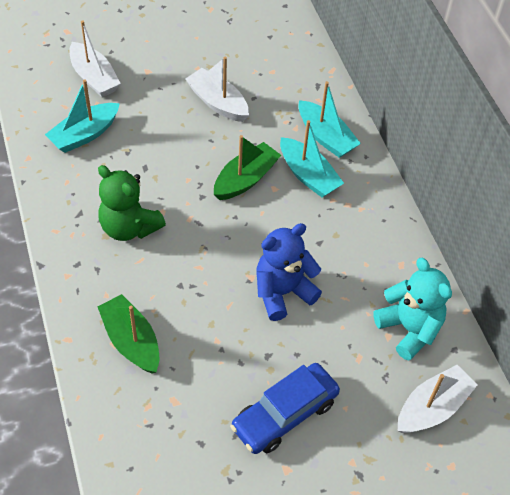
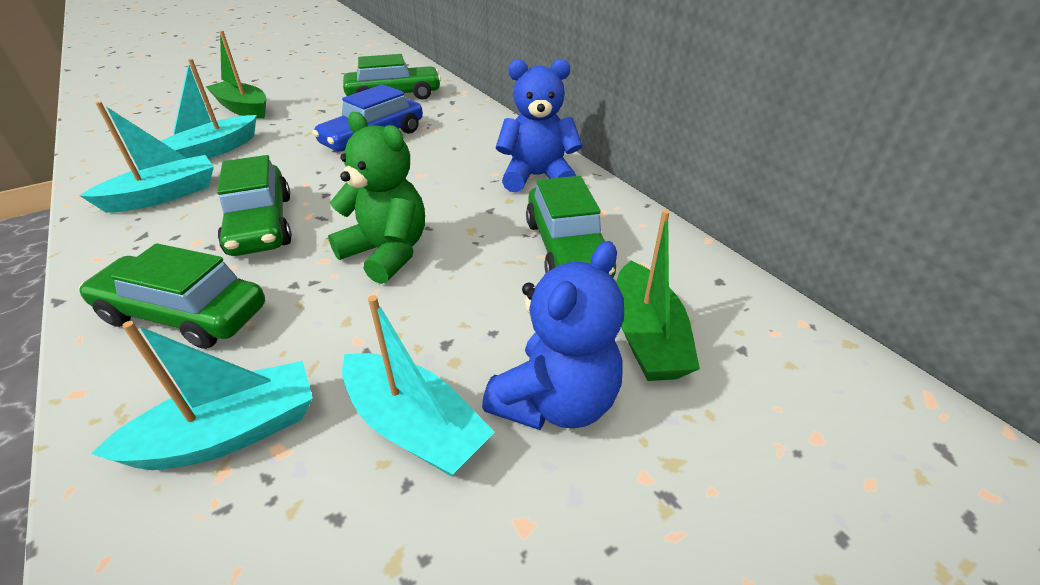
blue teddy bear: 1 -> 2
green car: 0 -> 4
turquoise boat: 3 -> 4
turquoise teddy bear: 1 -> 0
white boat: 3 -> 0

